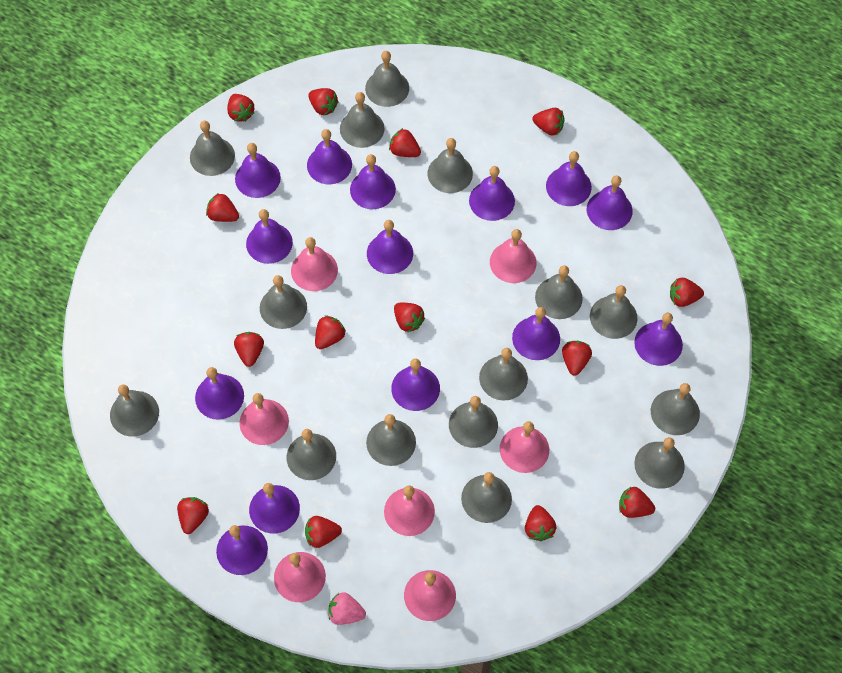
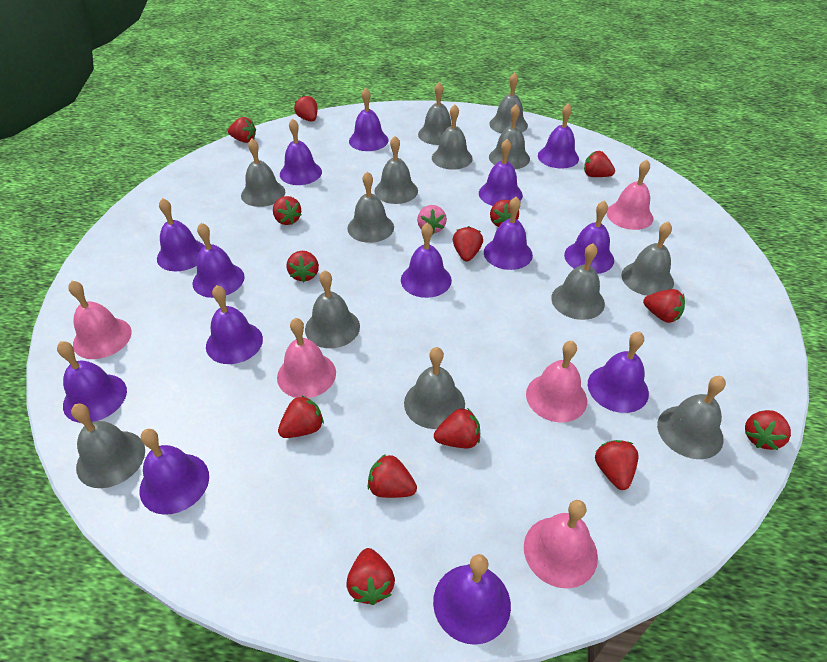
grey bell: 15 -> 13
pink bell: 7 -> 5

